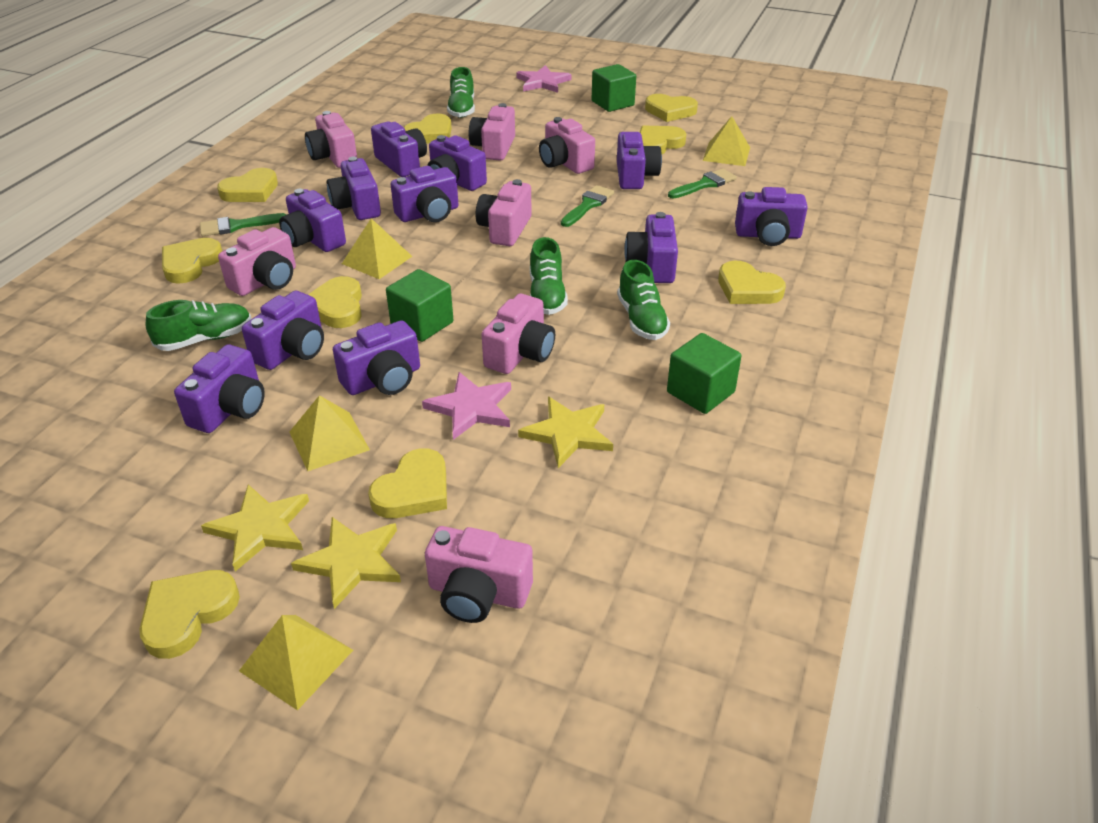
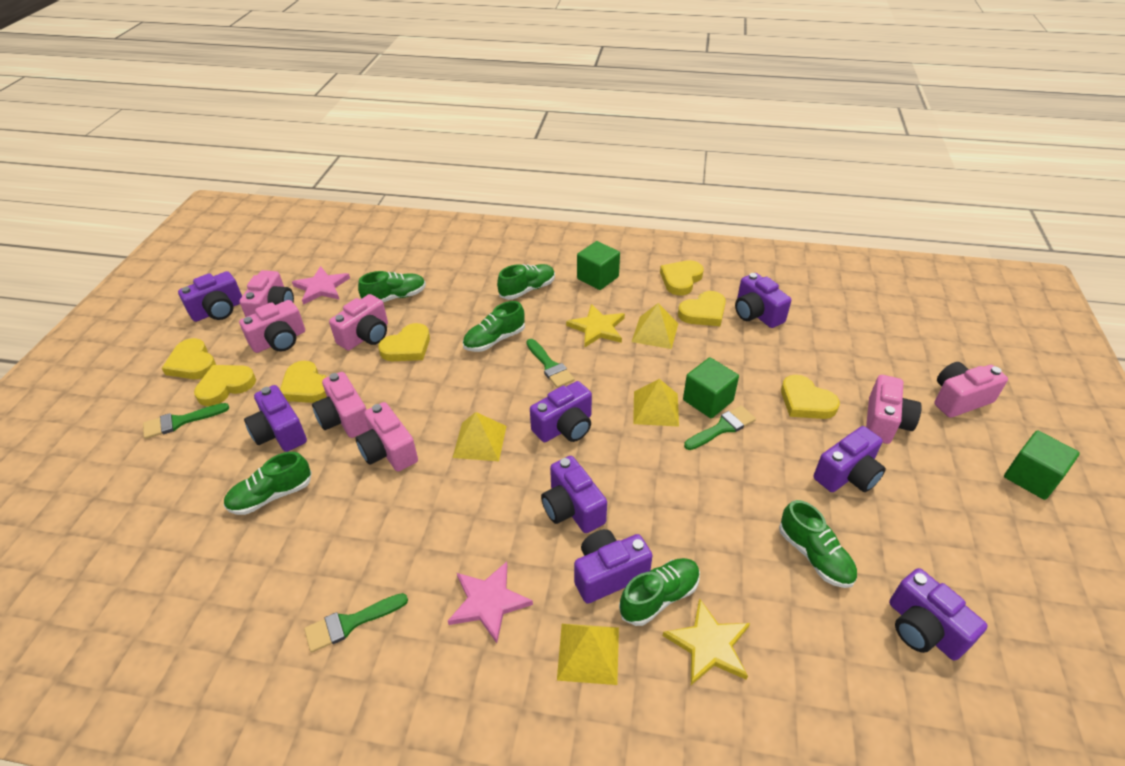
green brush: 3 -> 4
green shoe: 4 -> 6
purple camera: 11 -> 8
yellow heart: 9 -> 7
yellow star: 3 -> 2

